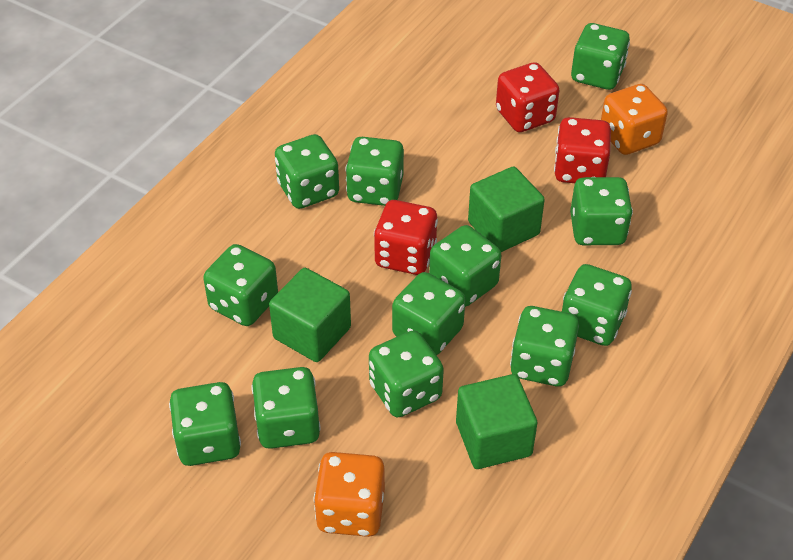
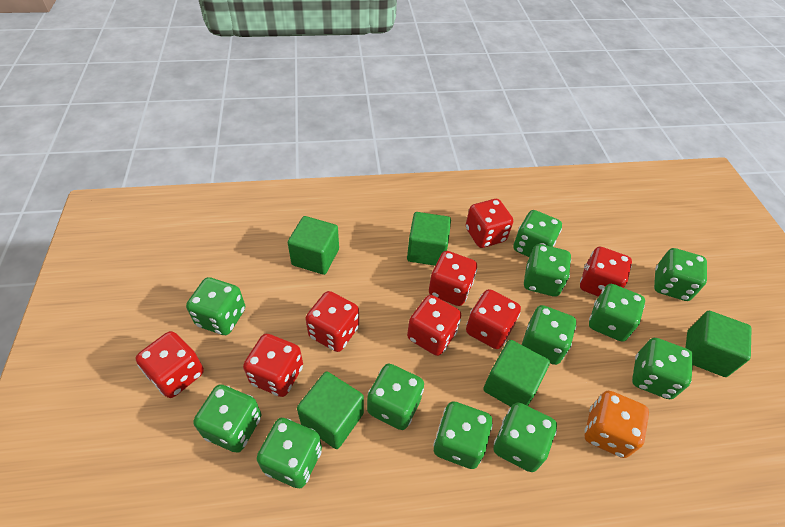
green cube: 3 -> 5
orange dice: 2 -> 1
red dice: 3 -> 8

